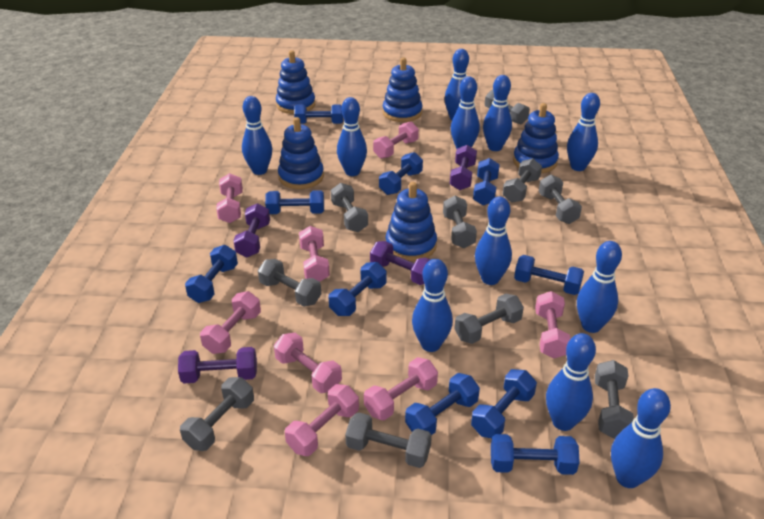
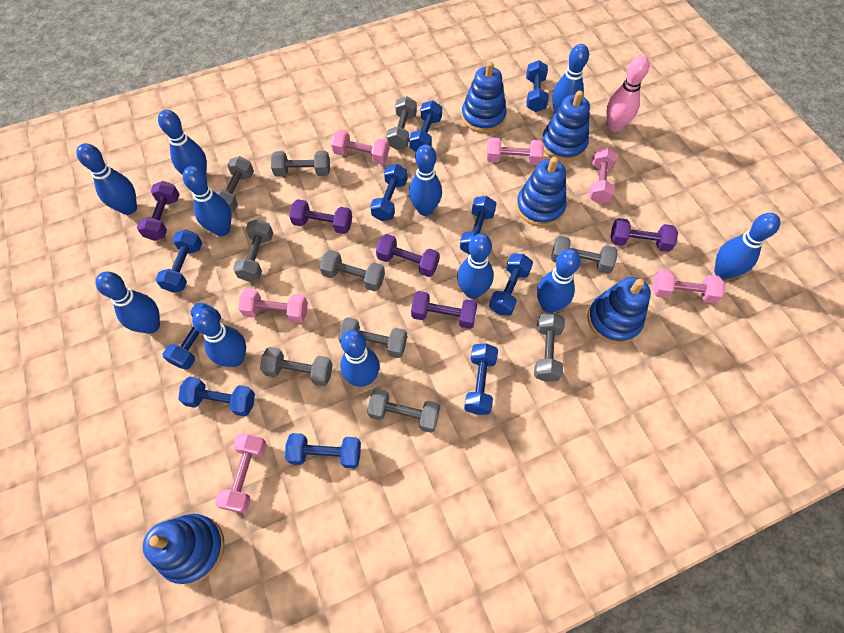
pink bowling pin: 0 -> 1
pink dumbbell: 8 -> 6
purple dumbbell: 4 -> 5

